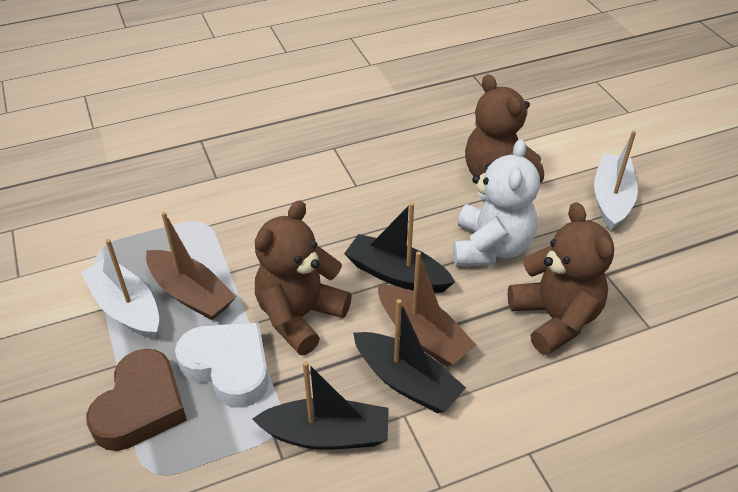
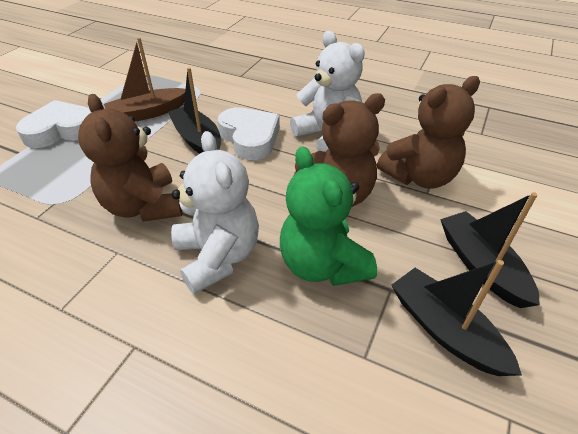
brown boat: 2 -> 1
brown heart: 1 -> 0
green teddy bear: 0 -> 1
white boat: 2 -> 0
white heart: 1 -> 2
white teddy bear: 1 -> 2

